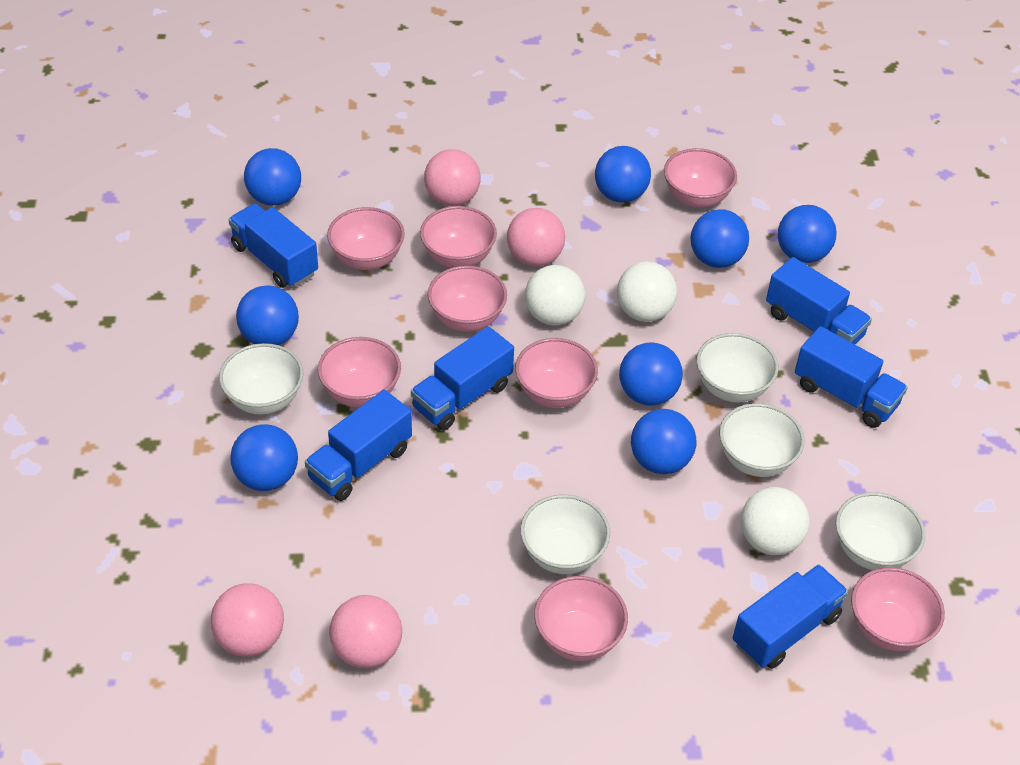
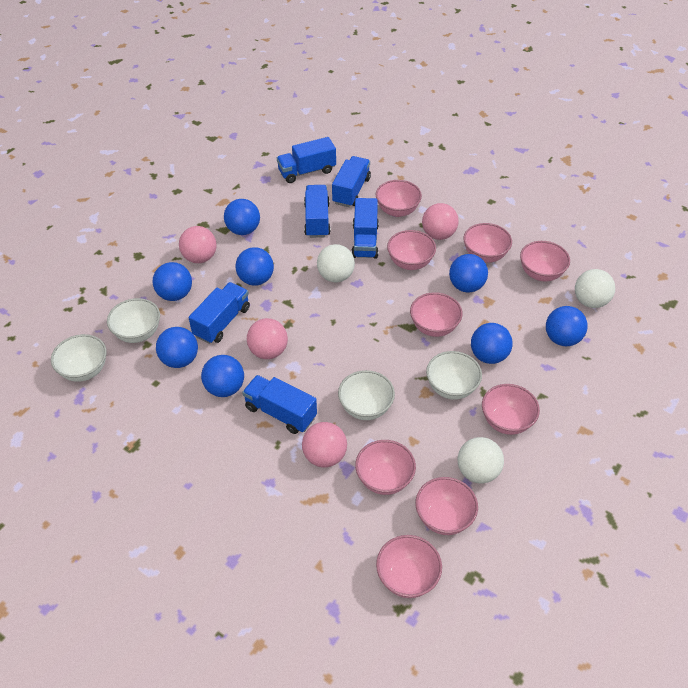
pink bowl: 8 -> 9
white bowl: 5 -> 4

